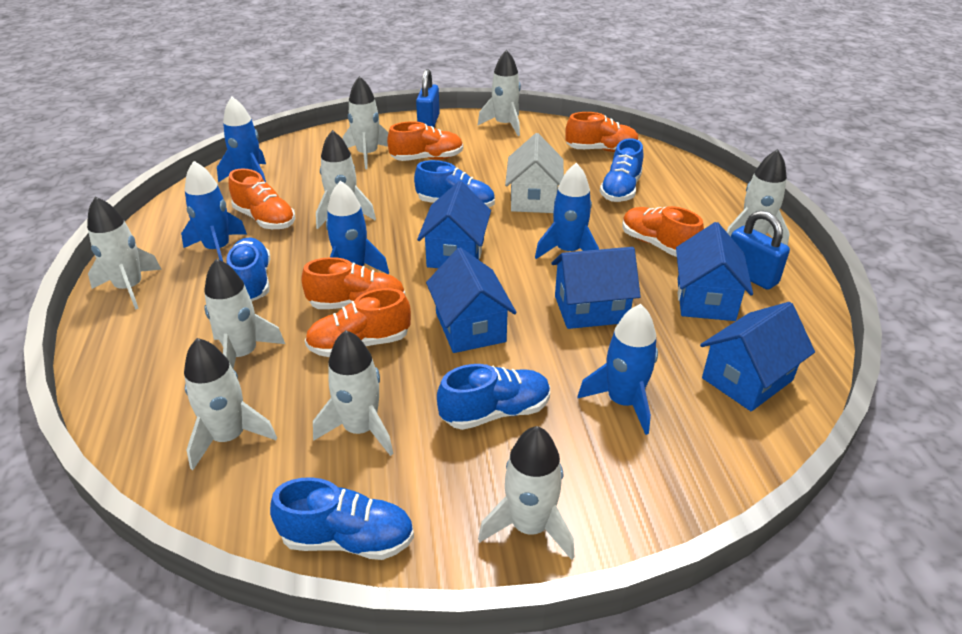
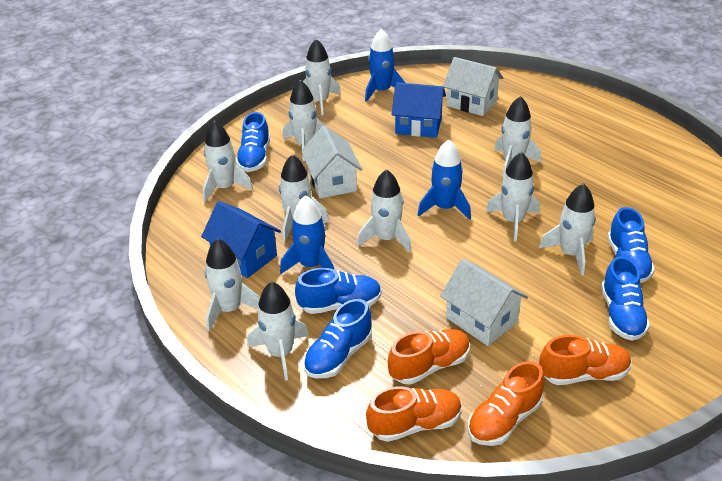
blue house: 5 -> 2
blue padlock: 2 -> 0
blue rocket: 5 -> 3
orange shoe: 6 -> 4
white house: 1 -> 3
white rocket: 9 -> 10

